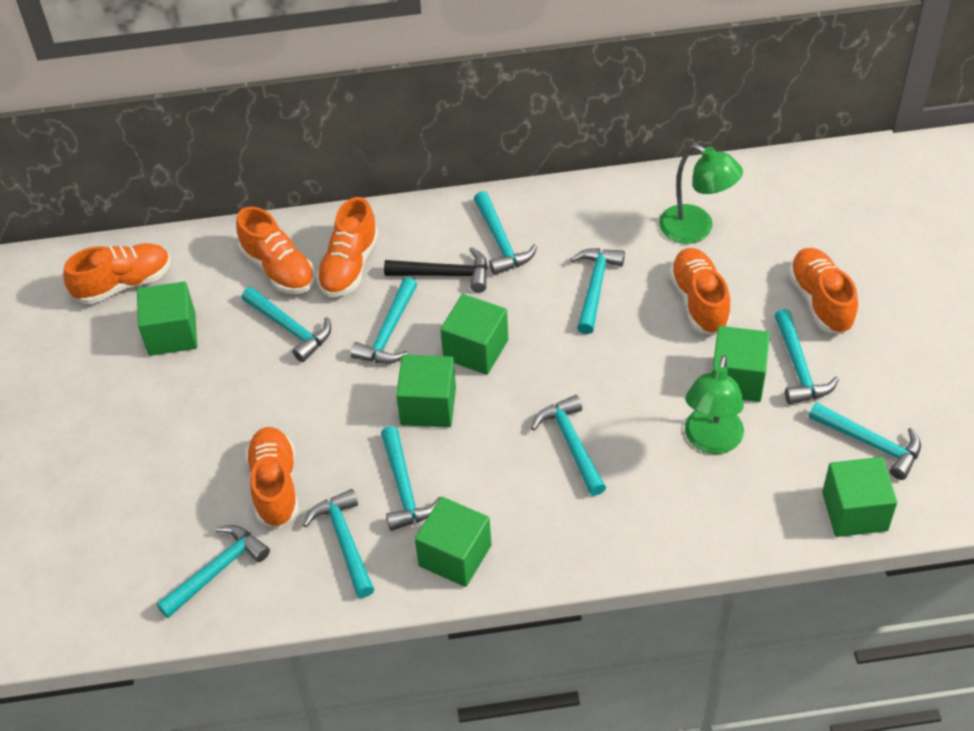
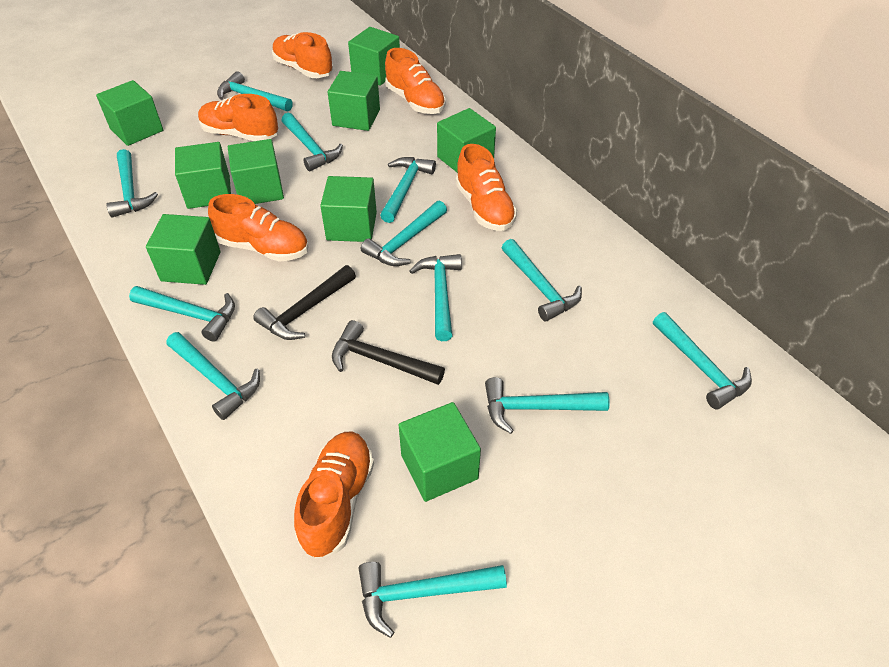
black hammer: 1 -> 2
green cube: 6 -> 9
green lamp: 2 -> 0
turquoise hammer: 10 -> 12

